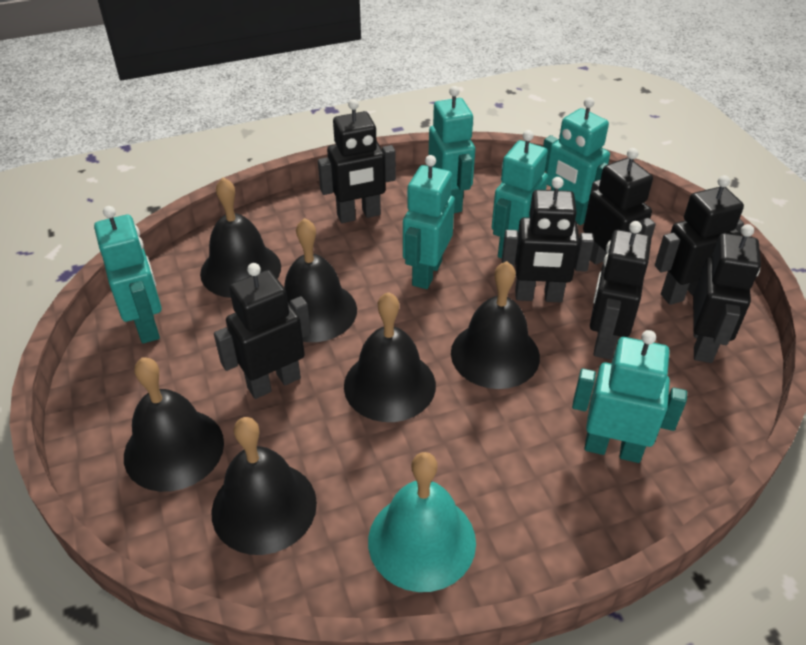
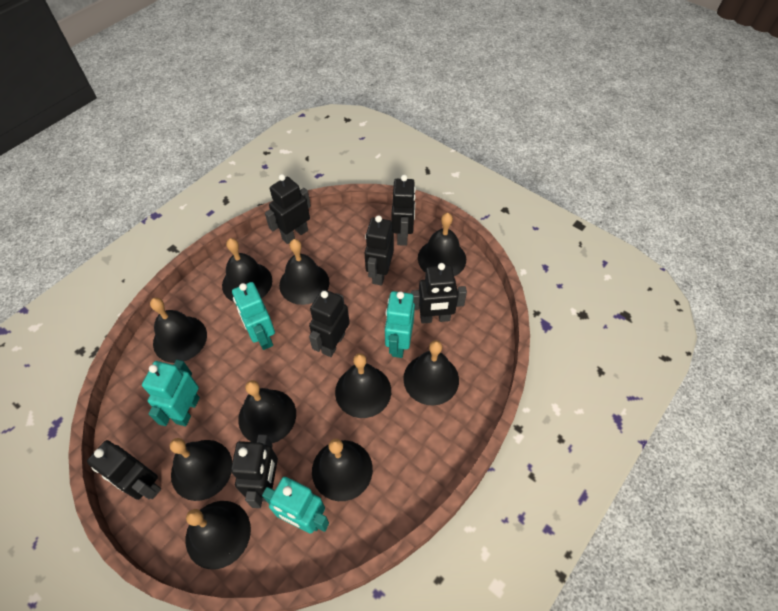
black bell: 6 -> 10
turquoise bell: 1 -> 0
turquoise robot: 6 -> 4

